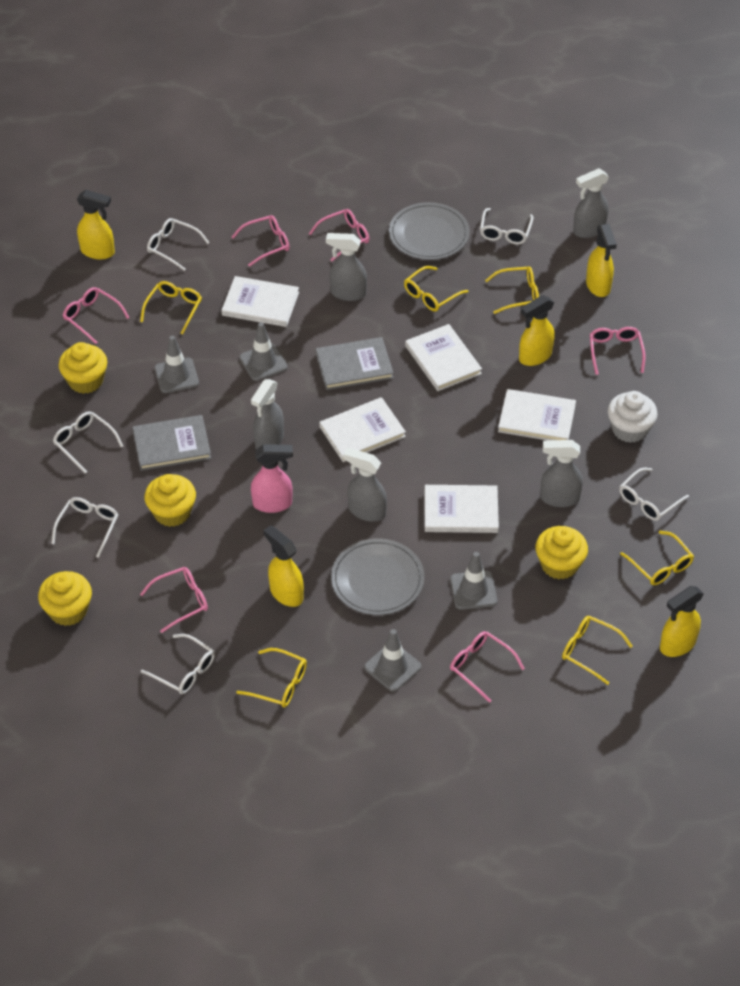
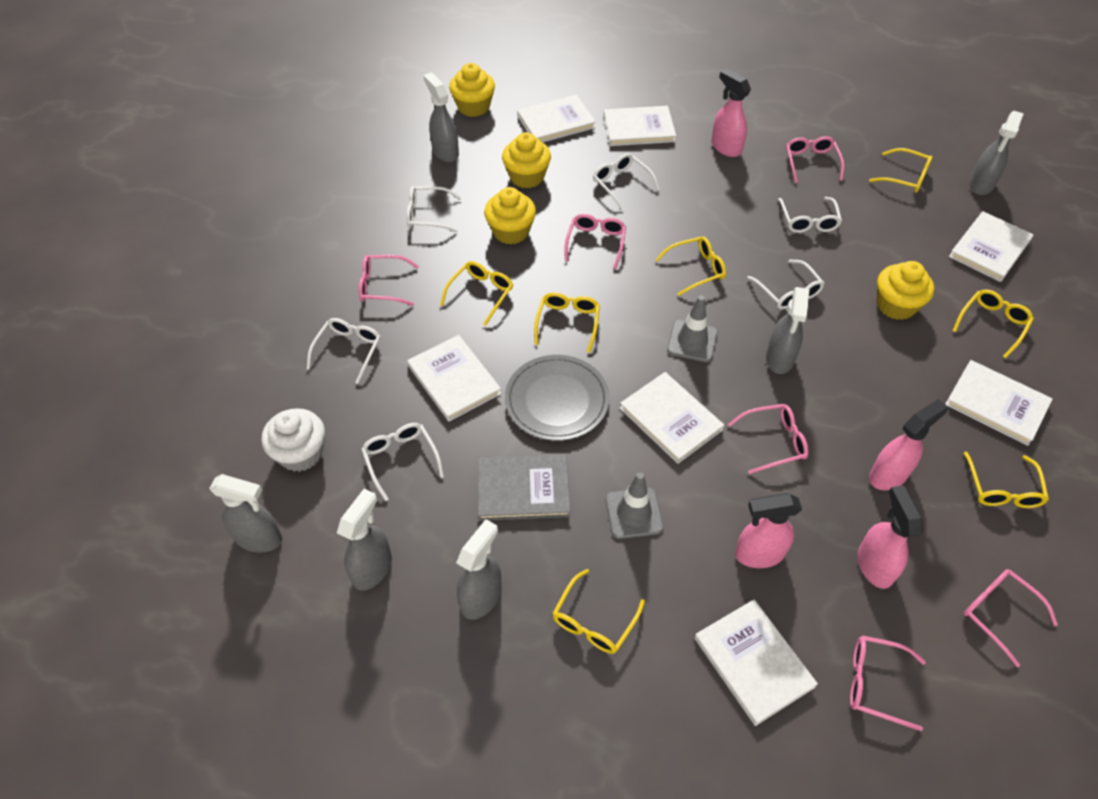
grey book: 2 -> 1
grey plate: 2 -> 1
grey spray bottle: 5 -> 6
grey traffic cone: 4 -> 2
pink spray bottle: 1 -> 4
white book: 5 -> 7
yellow glasses: 6 -> 7
yellow spray bottle: 5 -> 0

